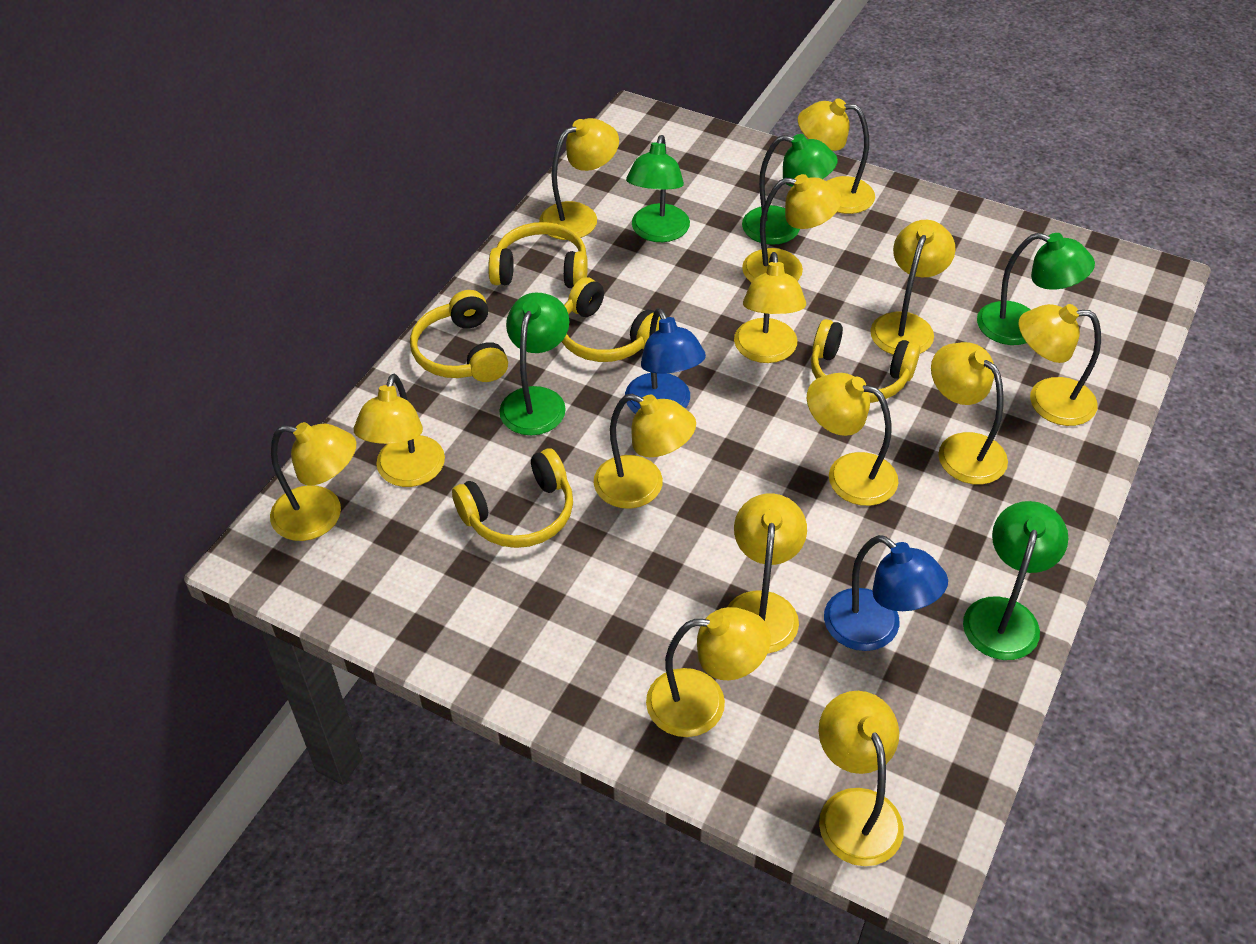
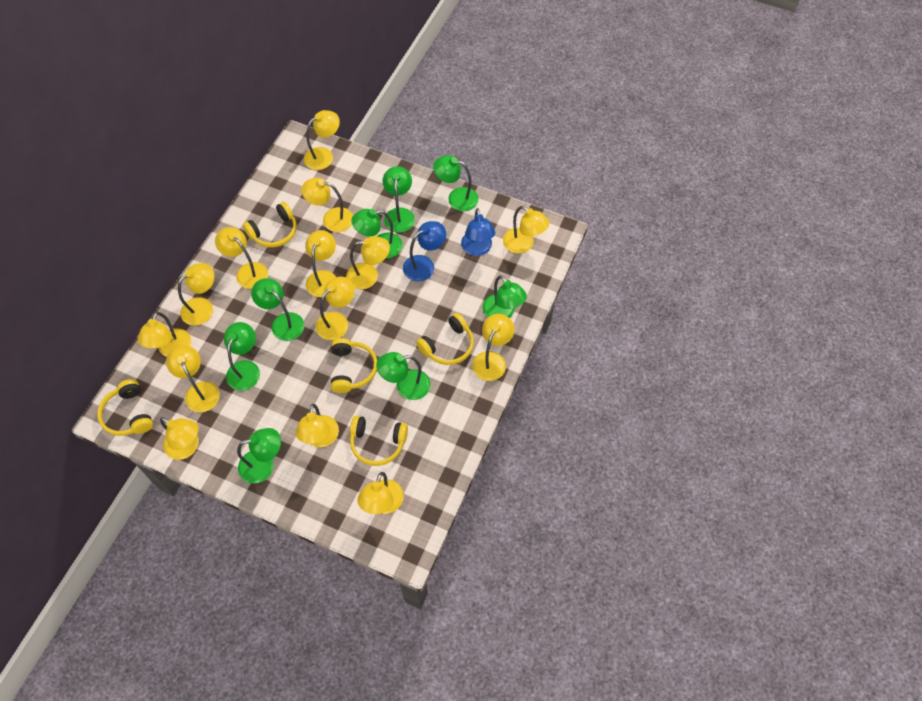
green lamp: 5 -> 8

